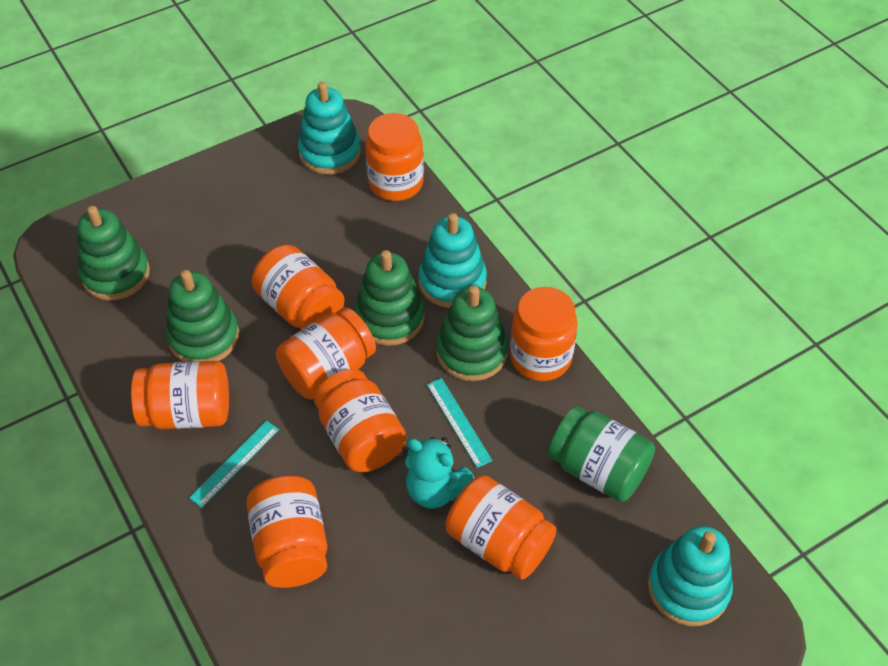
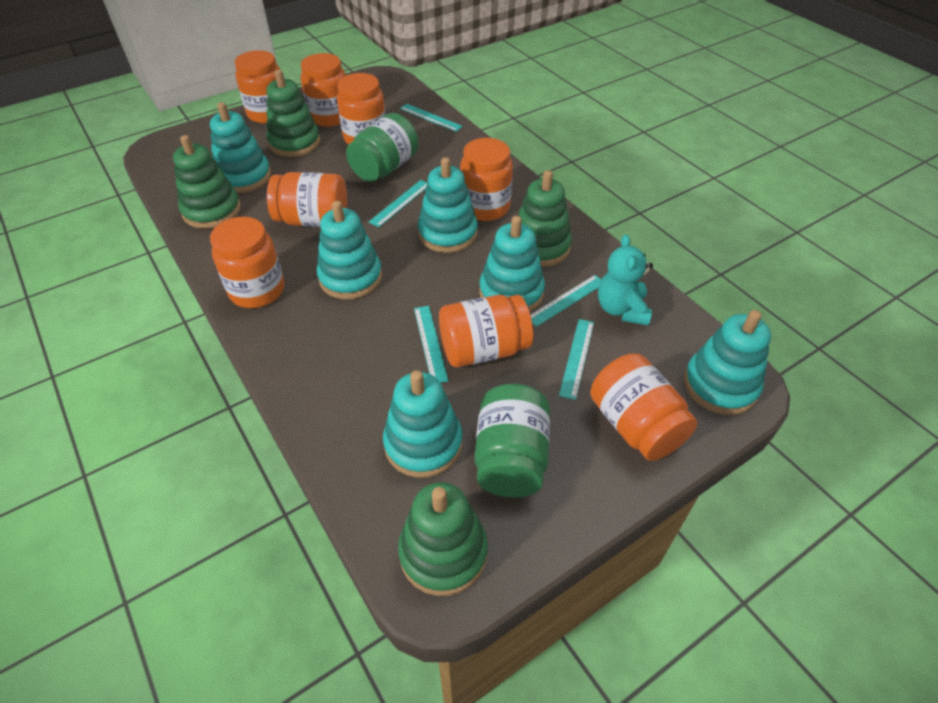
green jar: 1 -> 2
turquoise ruler: 2 -> 5
turquoise stacking toy: 3 -> 6

